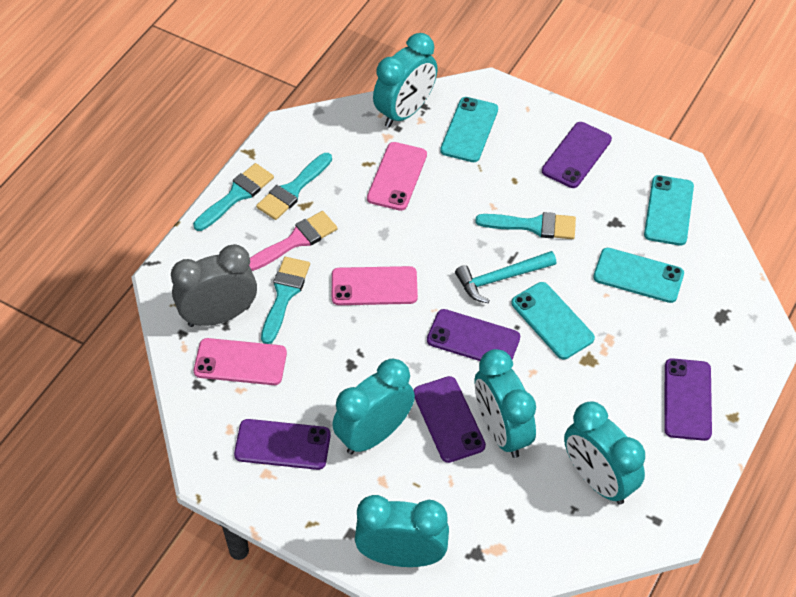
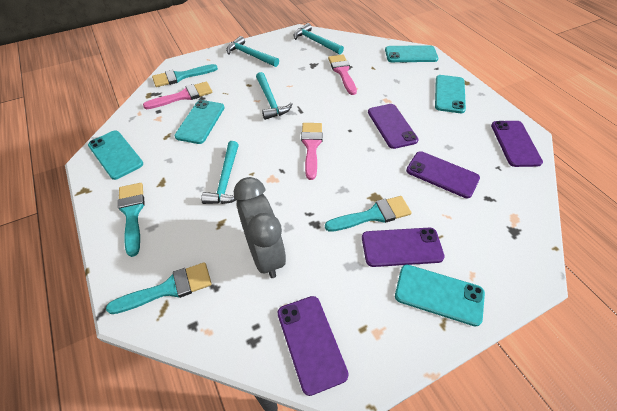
pink brush: 1 -> 3
pink phone: 3 -> 0
turquoise clock: 5 -> 0
turquoise hammer: 1 -> 4
turquoise phone: 4 -> 5

